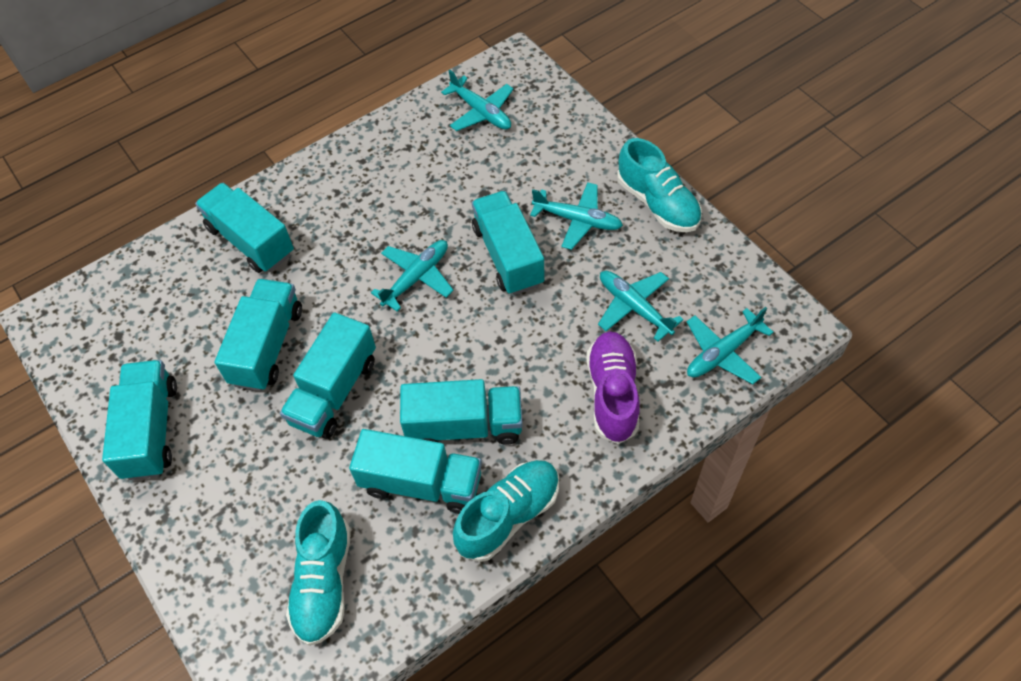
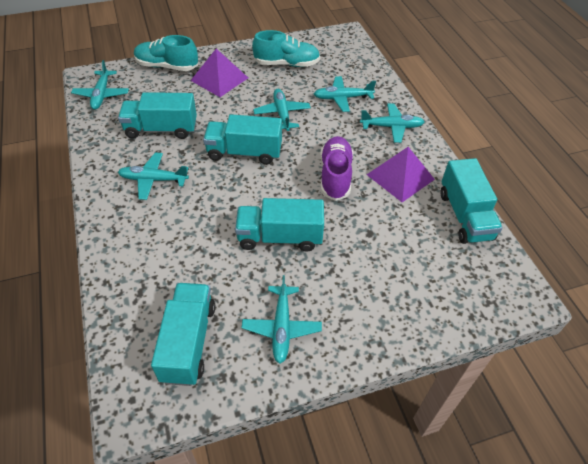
purple pyramid: 0 -> 2
turquoise plane: 5 -> 6
turquoise shoe: 3 -> 2
turquoise truck: 7 -> 5

